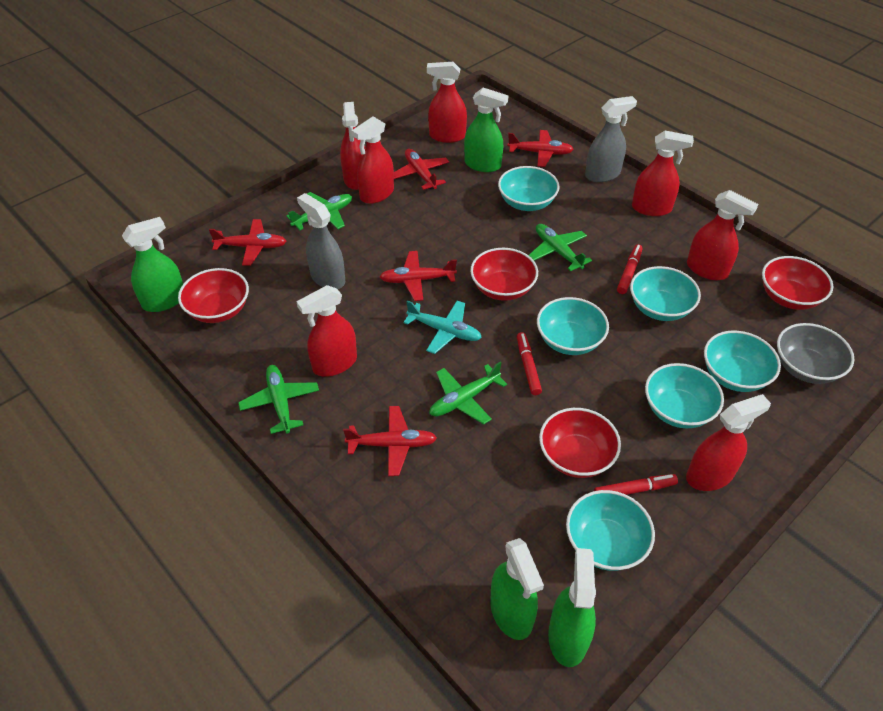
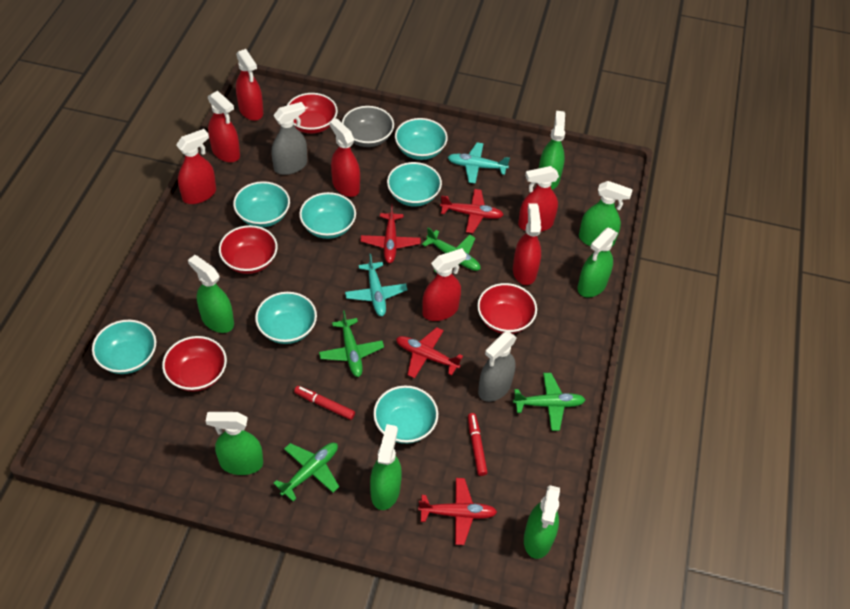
green spray bottle: 4 -> 7
red marker: 3 -> 2
red plane: 5 -> 4
turquoise bowl: 6 -> 7
turquoise plane: 1 -> 2

